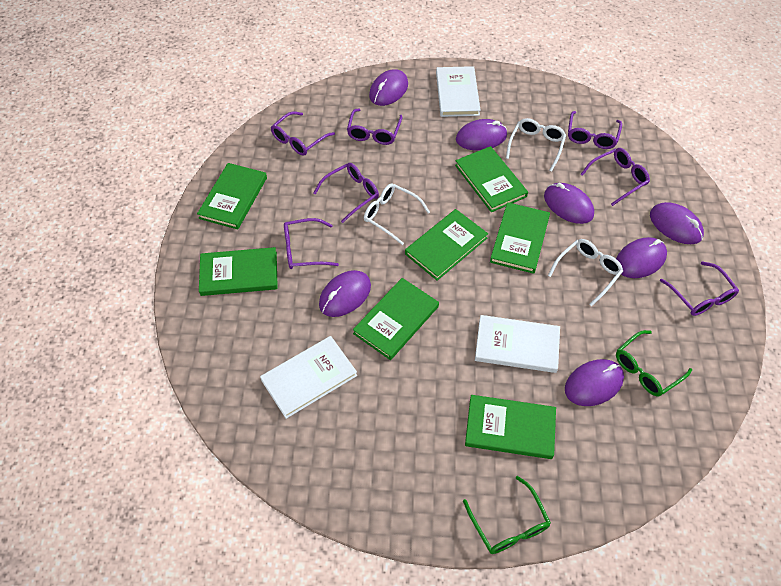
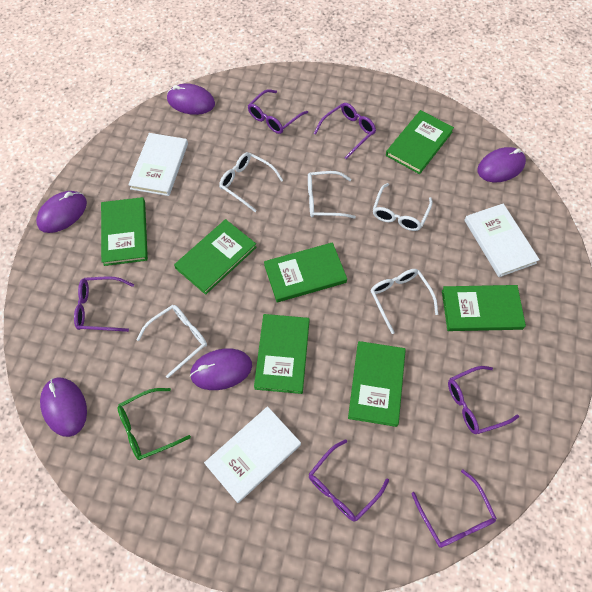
green glasses: 2 -> 1
purple glasses: 7 -> 6
purple mouse: 7 -> 5
white glasses: 3 -> 5

